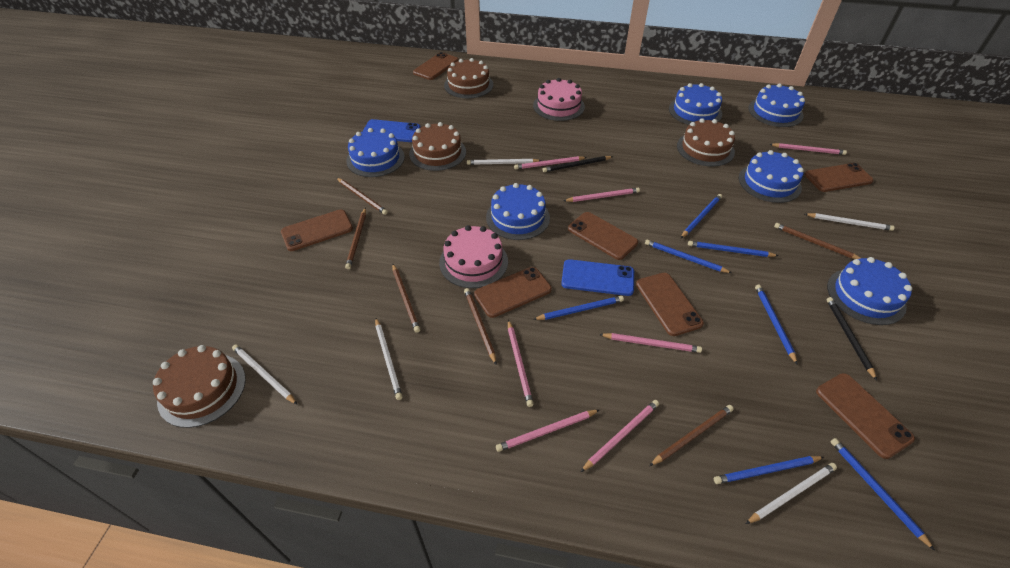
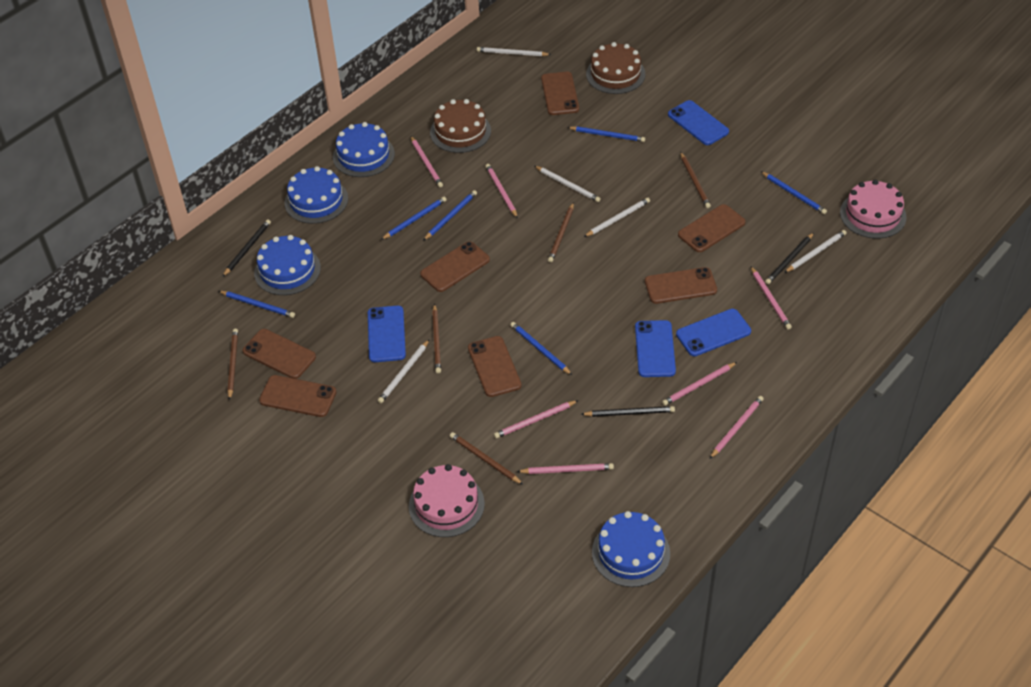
black pencil: 2 -> 3
blue cake: 6 -> 4
blue pencil: 7 -> 6
blue phone: 2 -> 4
brown cake: 4 -> 2
brown pencil: 6 -> 5

